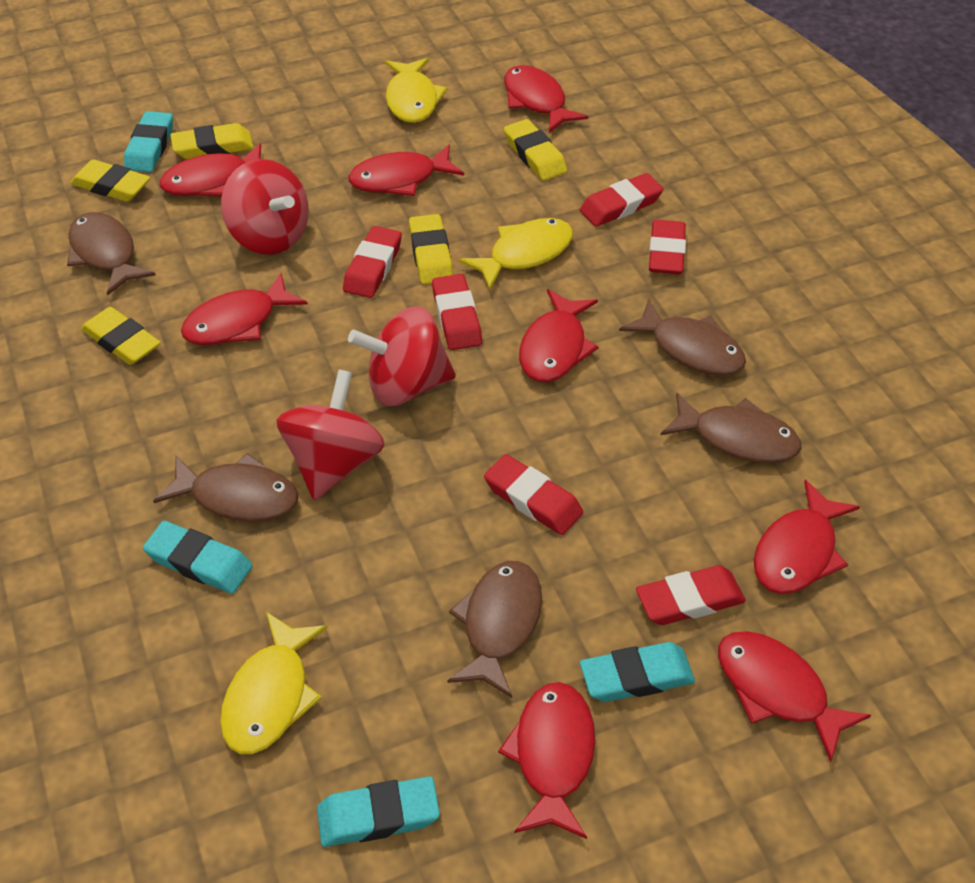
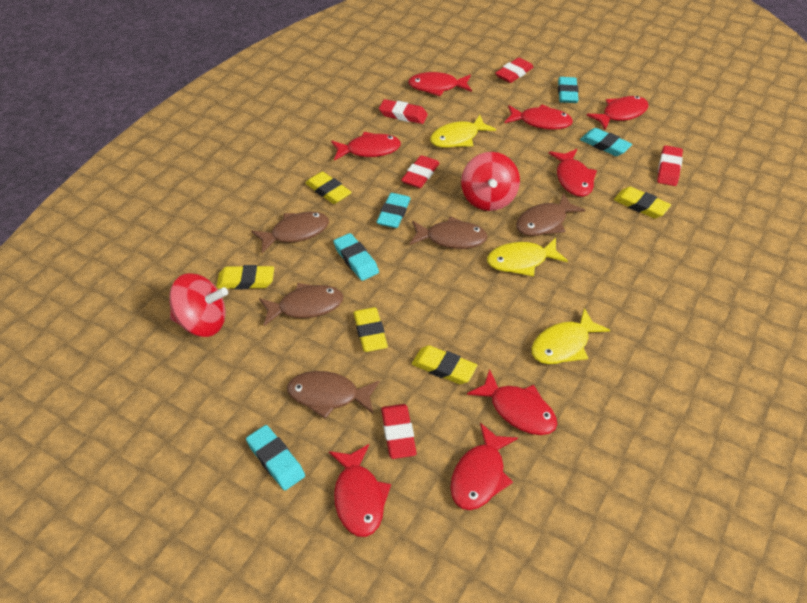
red eraser: 6 -> 5
red spinning top: 3 -> 2
turquoise eraser: 4 -> 5

